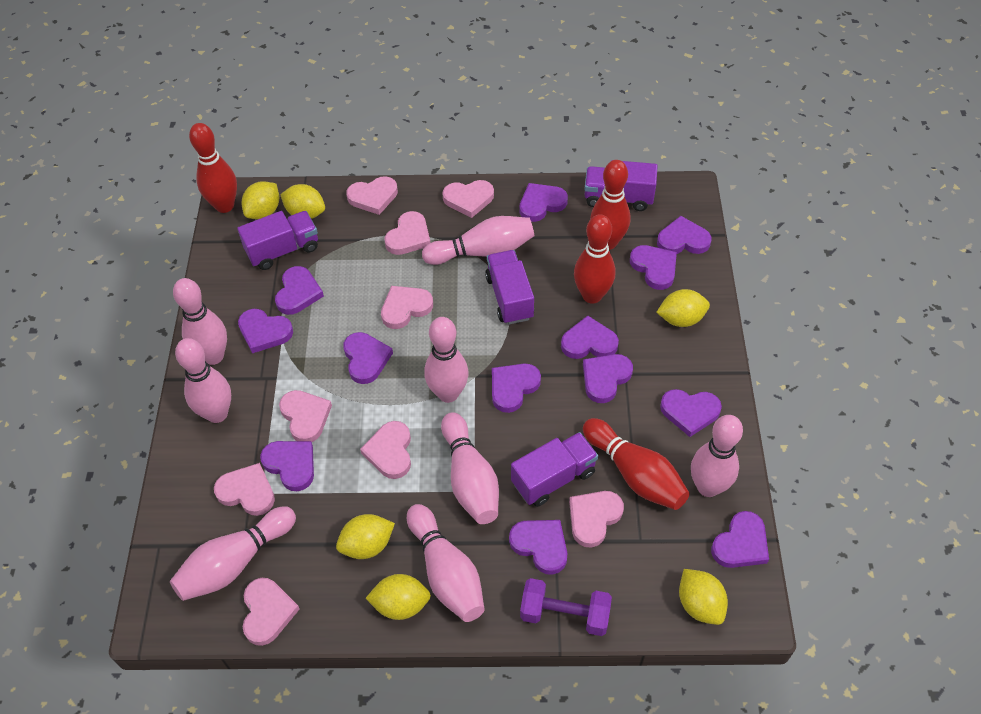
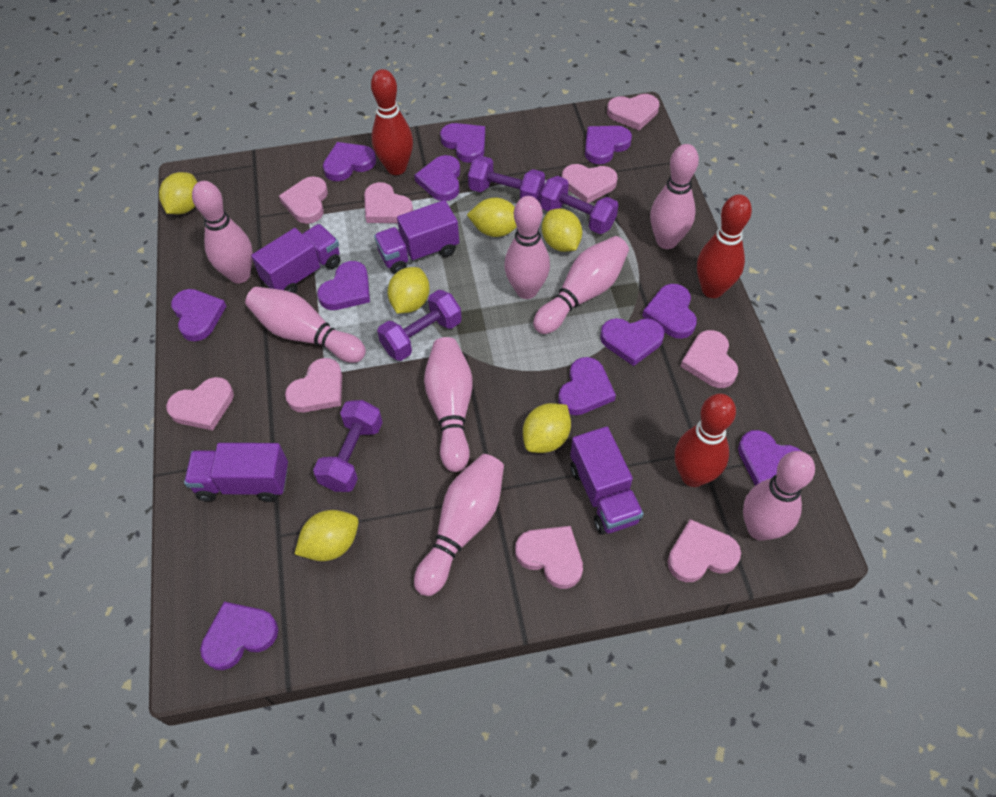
purple dumbbell: 1 -> 4
purple heart: 13 -> 11
red bowling pin: 4 -> 3

